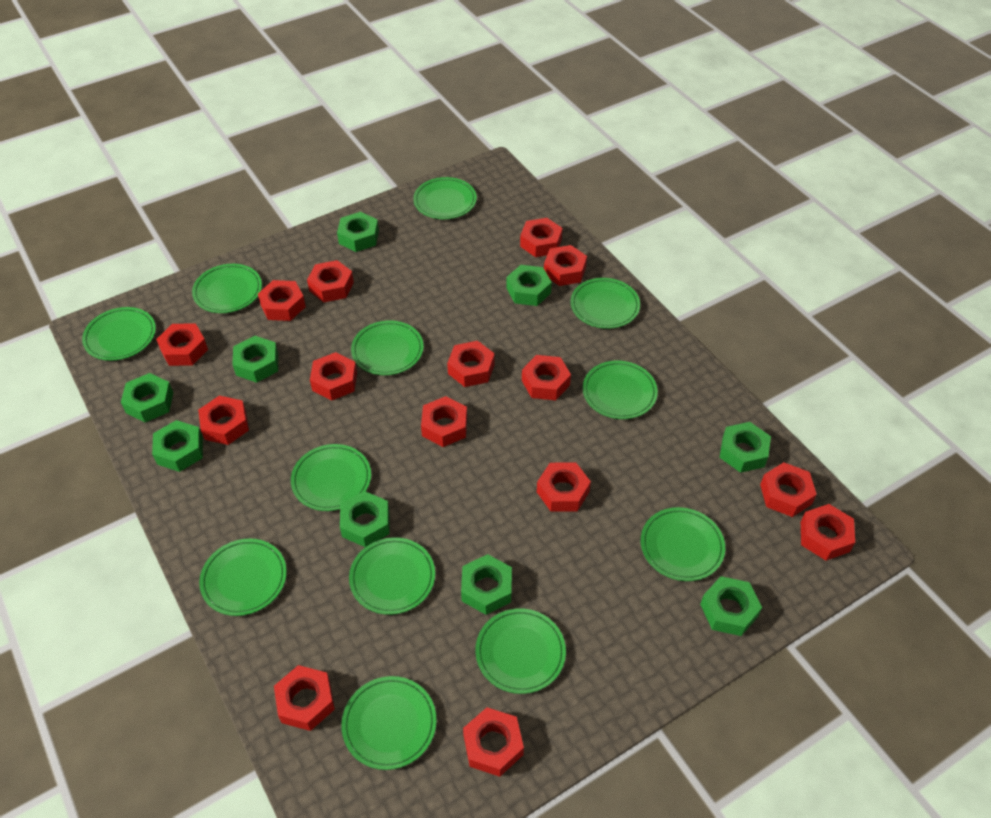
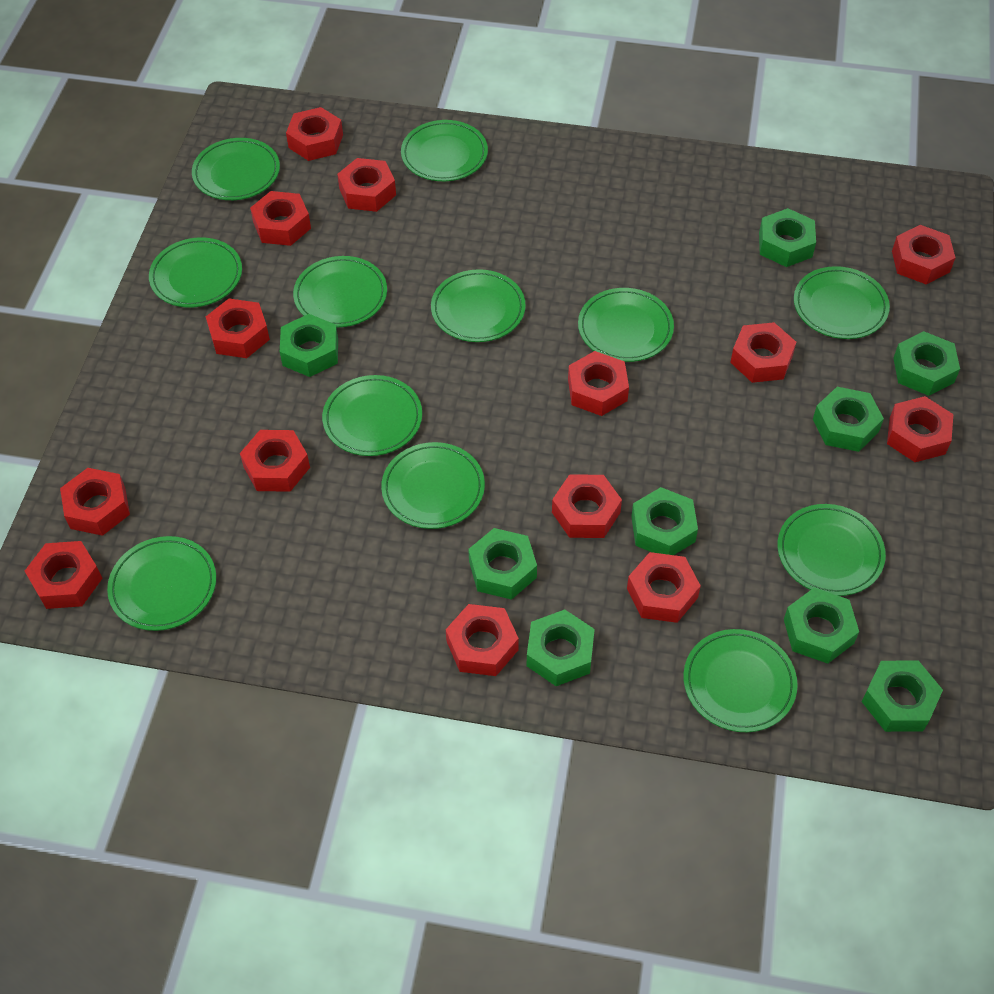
red nut: 15 -> 14

